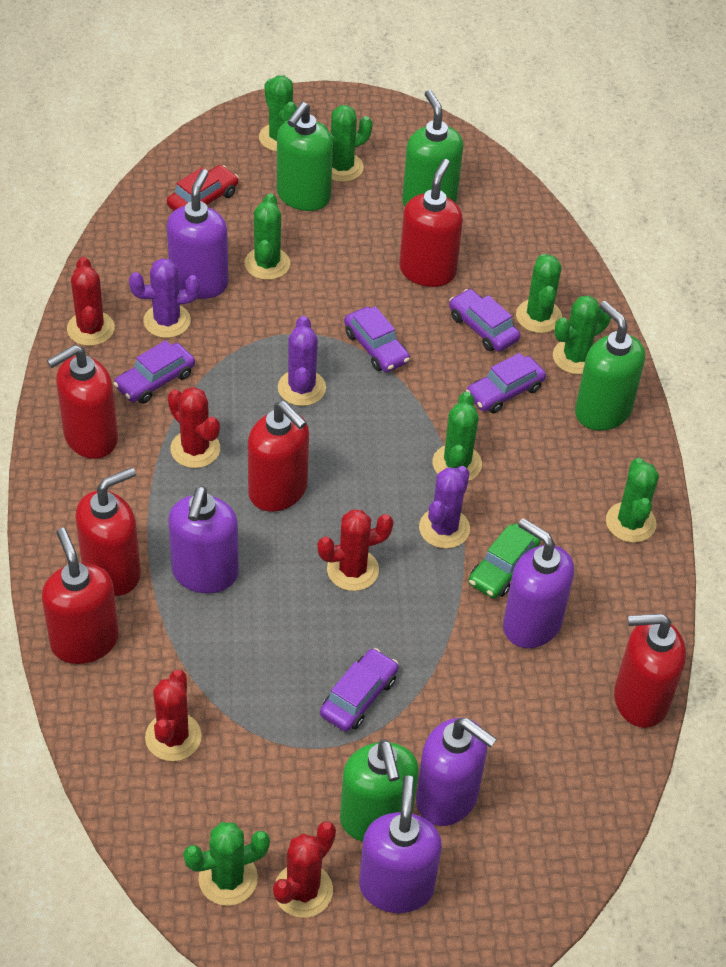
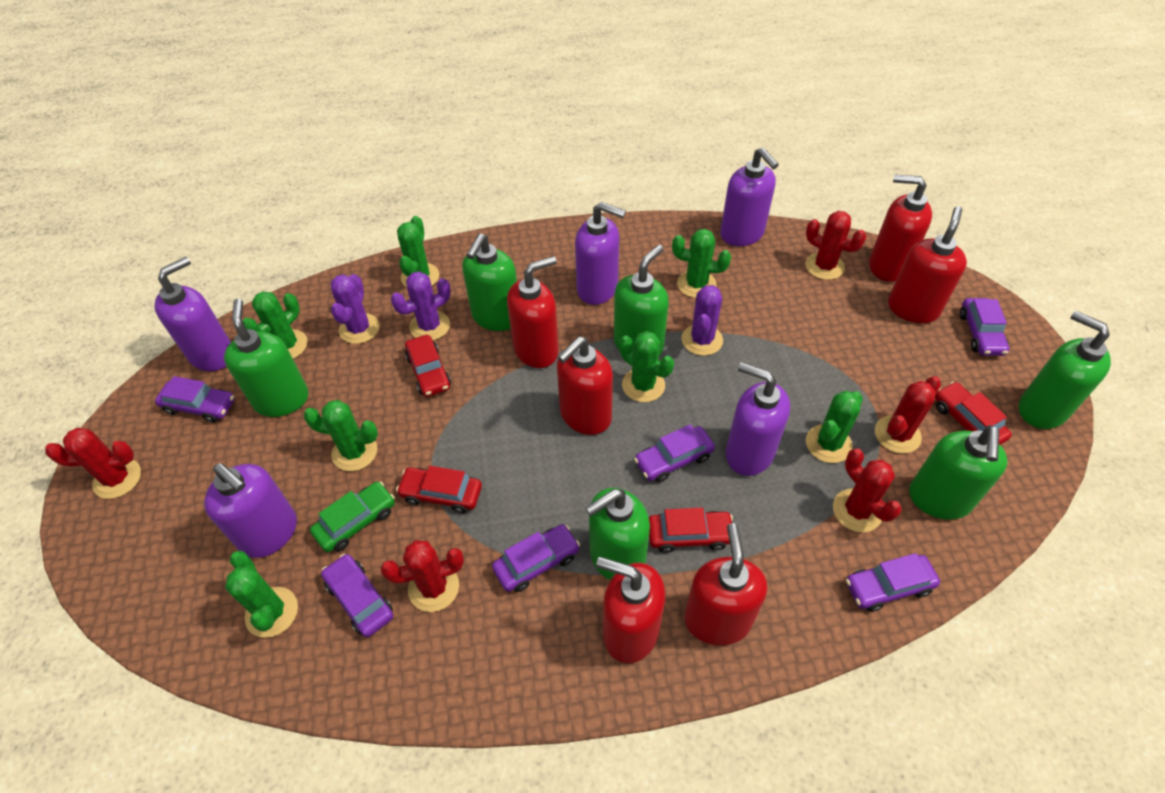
green cactus: 8 -> 7
green soap dispenser: 4 -> 6
purple car: 5 -> 6
red car: 1 -> 4

